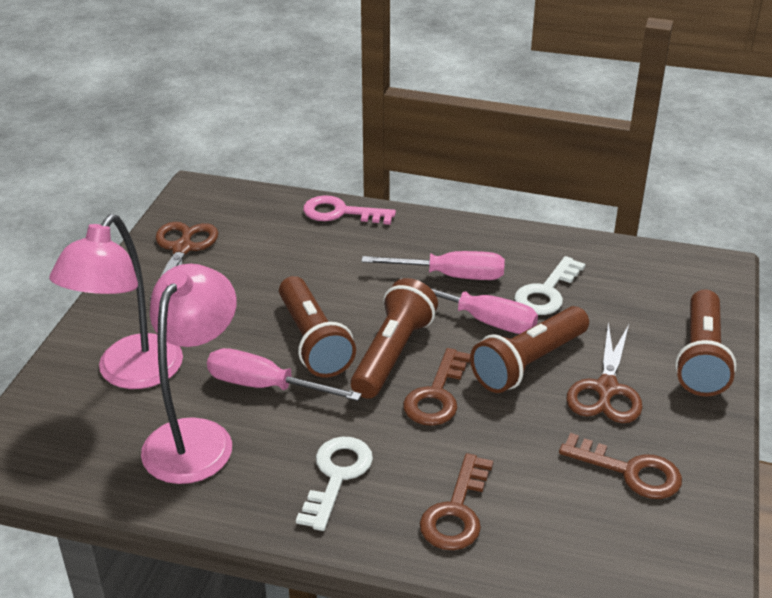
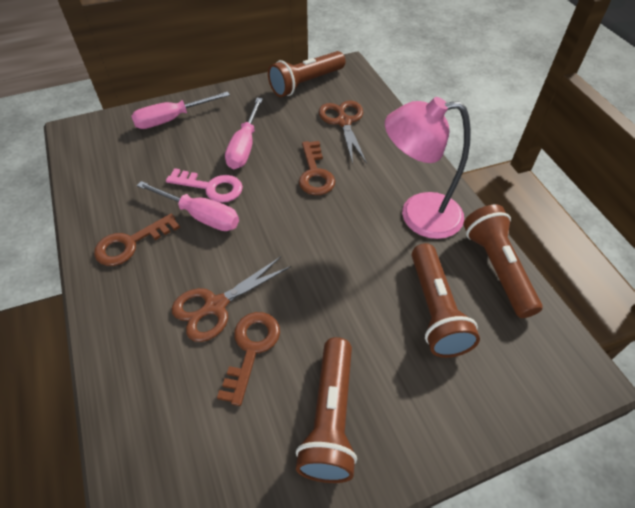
pink lamp: 2 -> 1
white key: 2 -> 0

